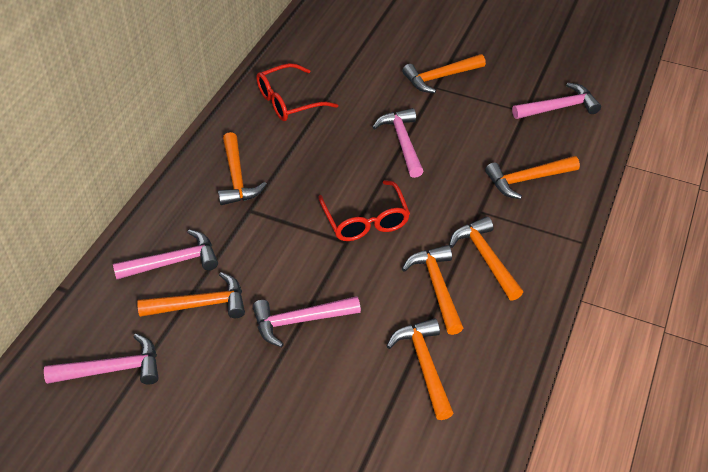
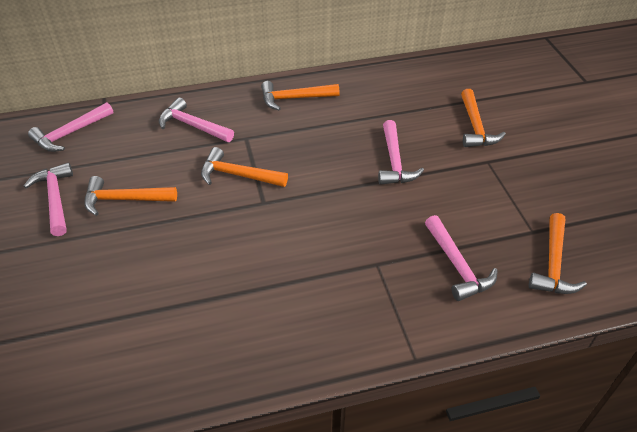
orange hammer: 7 -> 5
red glasses: 2 -> 0

